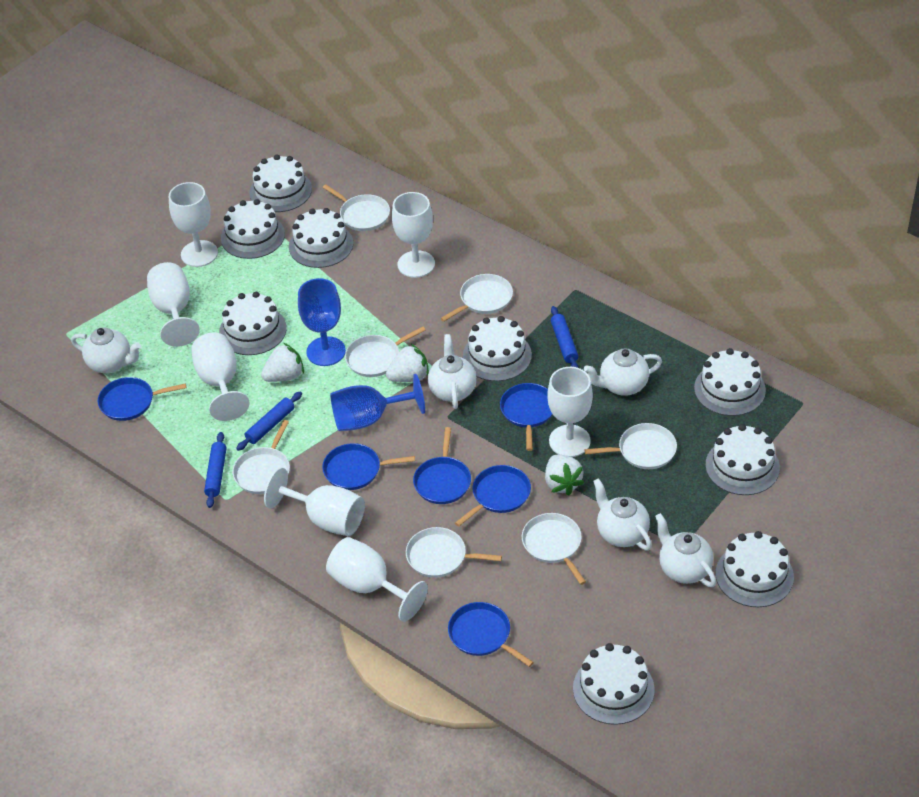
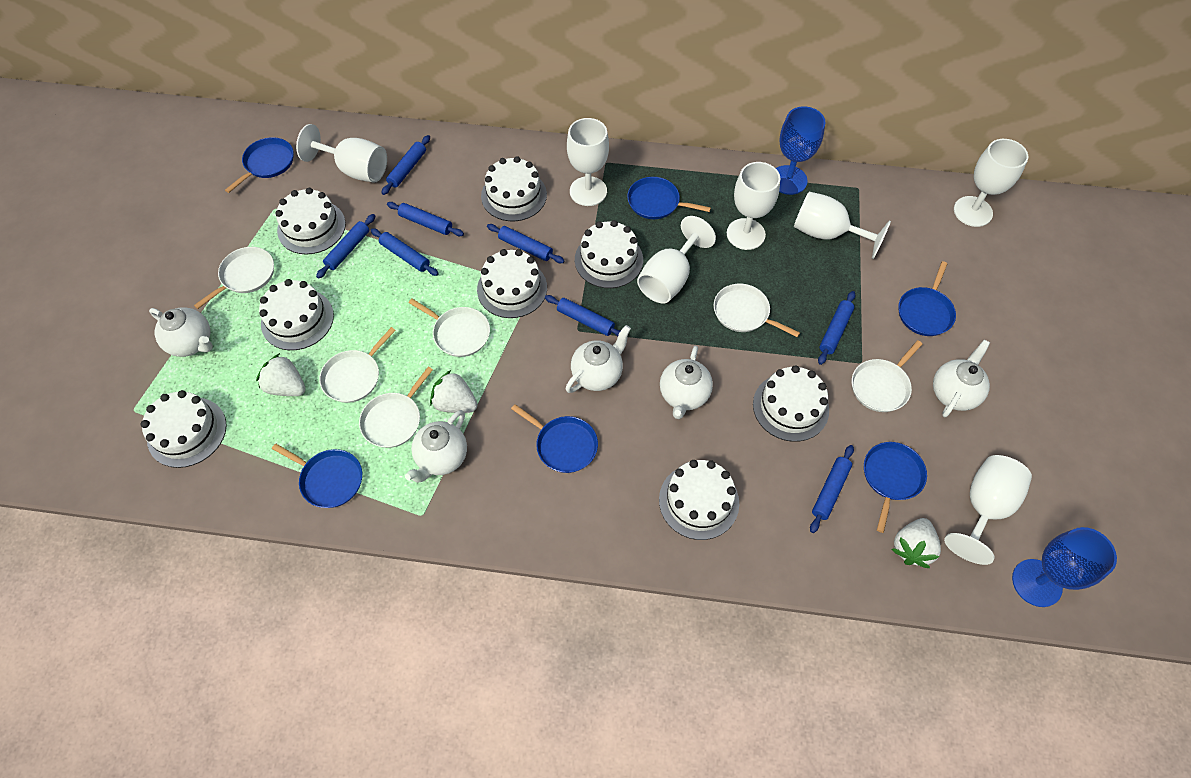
blue rolling pin: 3 -> 8
white cake: 9 -> 8
white pan: 7 -> 6

